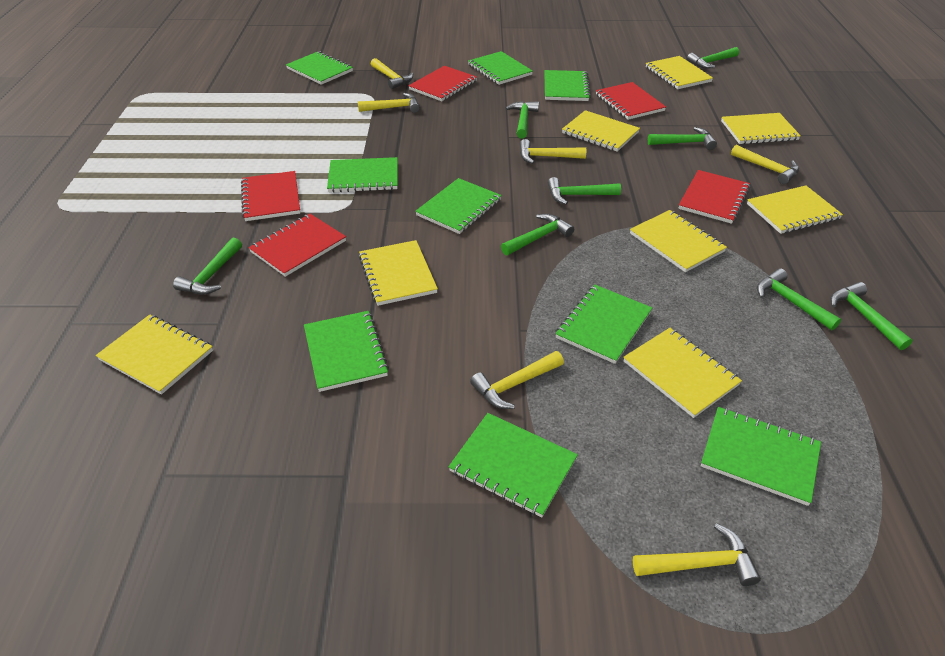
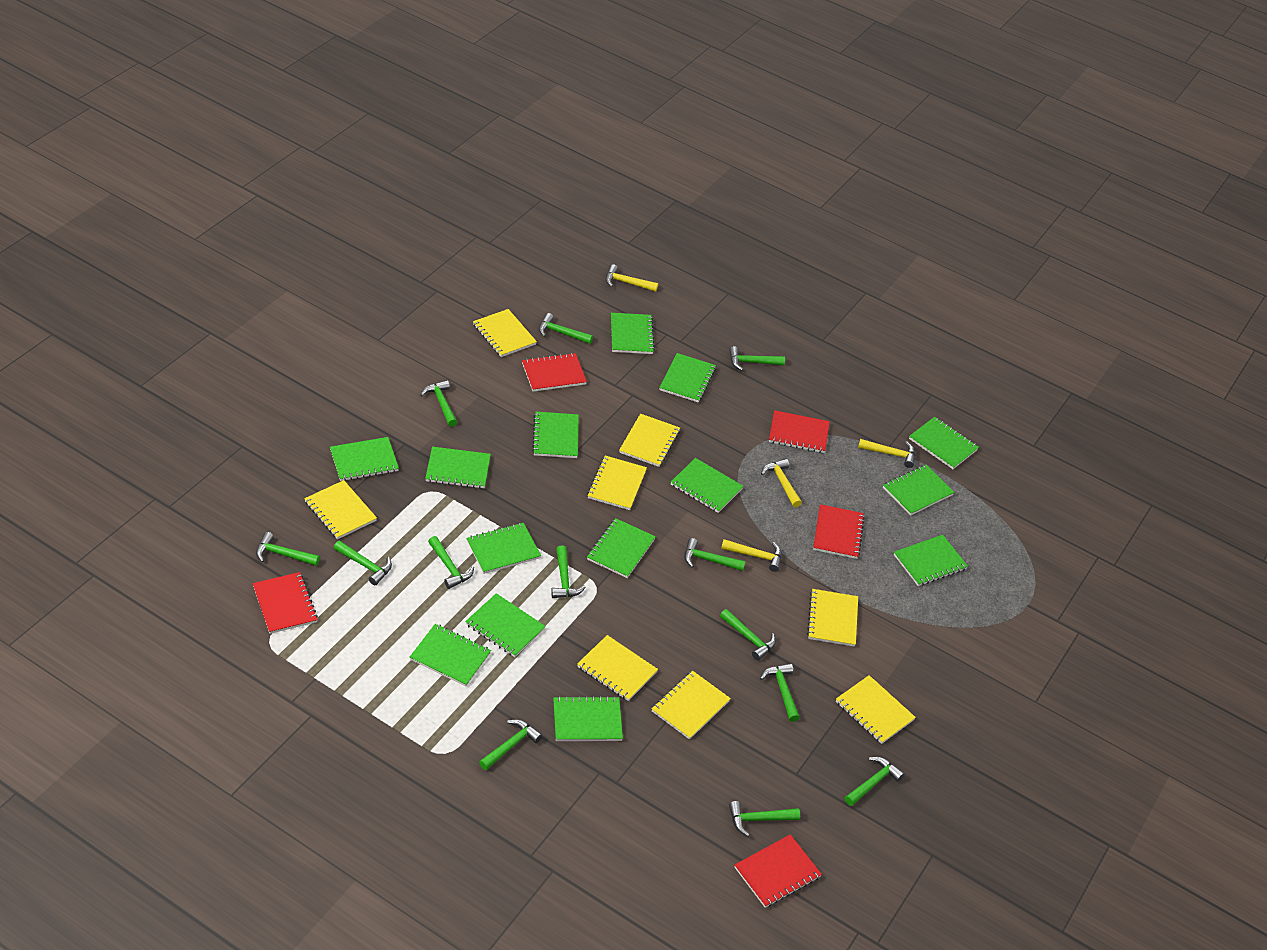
green hammer: 8 -> 13
green notebook: 9 -> 14
yellow hammer: 6 -> 4

